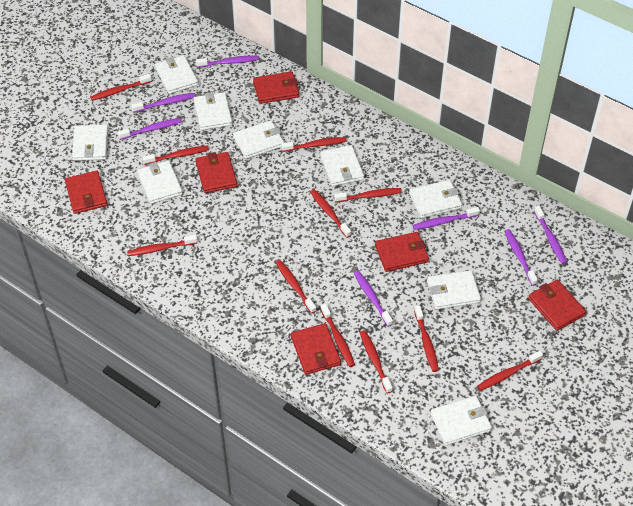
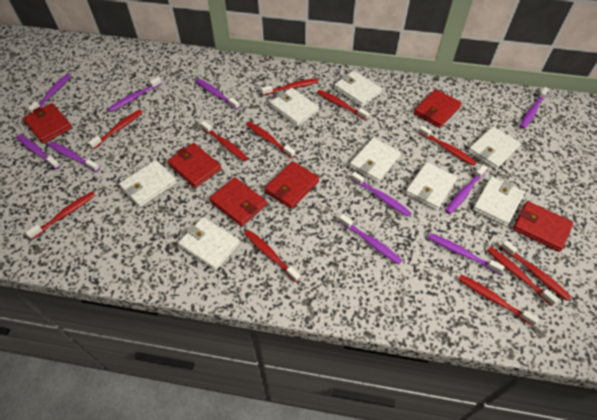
purple toothbrush: 7 -> 10
white wallet: 9 -> 8

